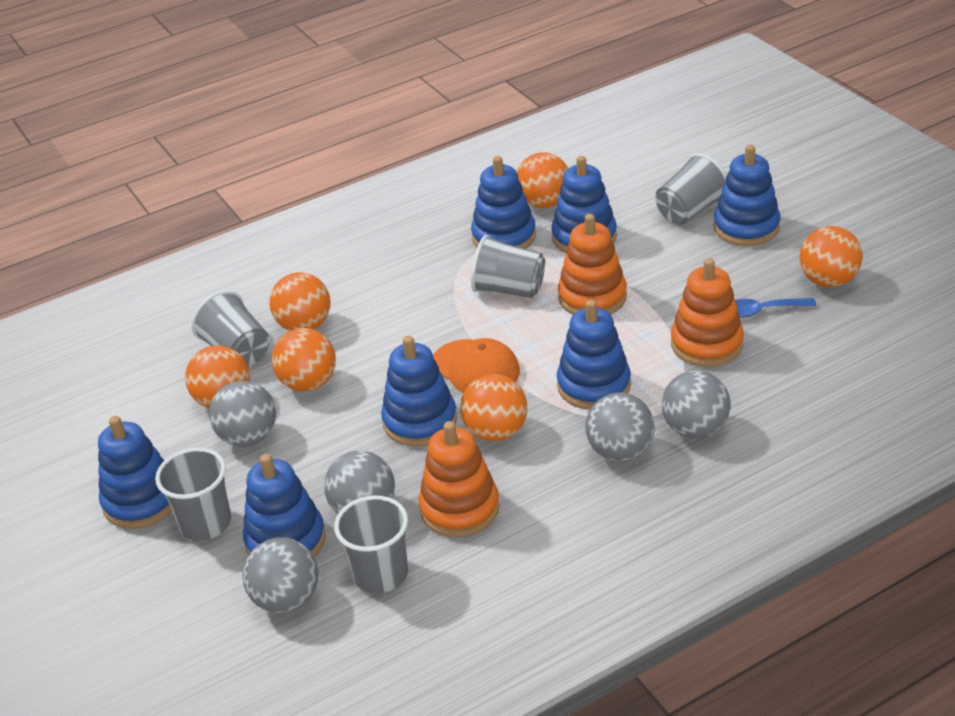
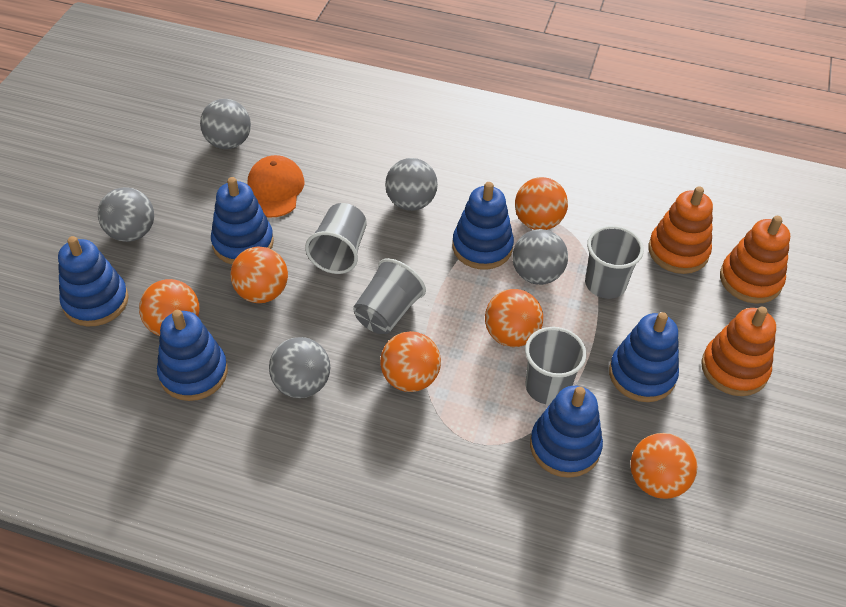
blue spoon: 1 -> 0
blue stacking toy: 7 -> 6
grey cup: 5 -> 4

